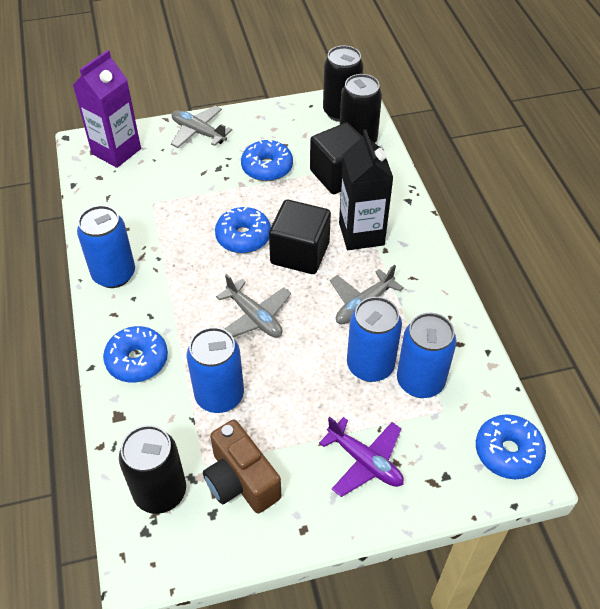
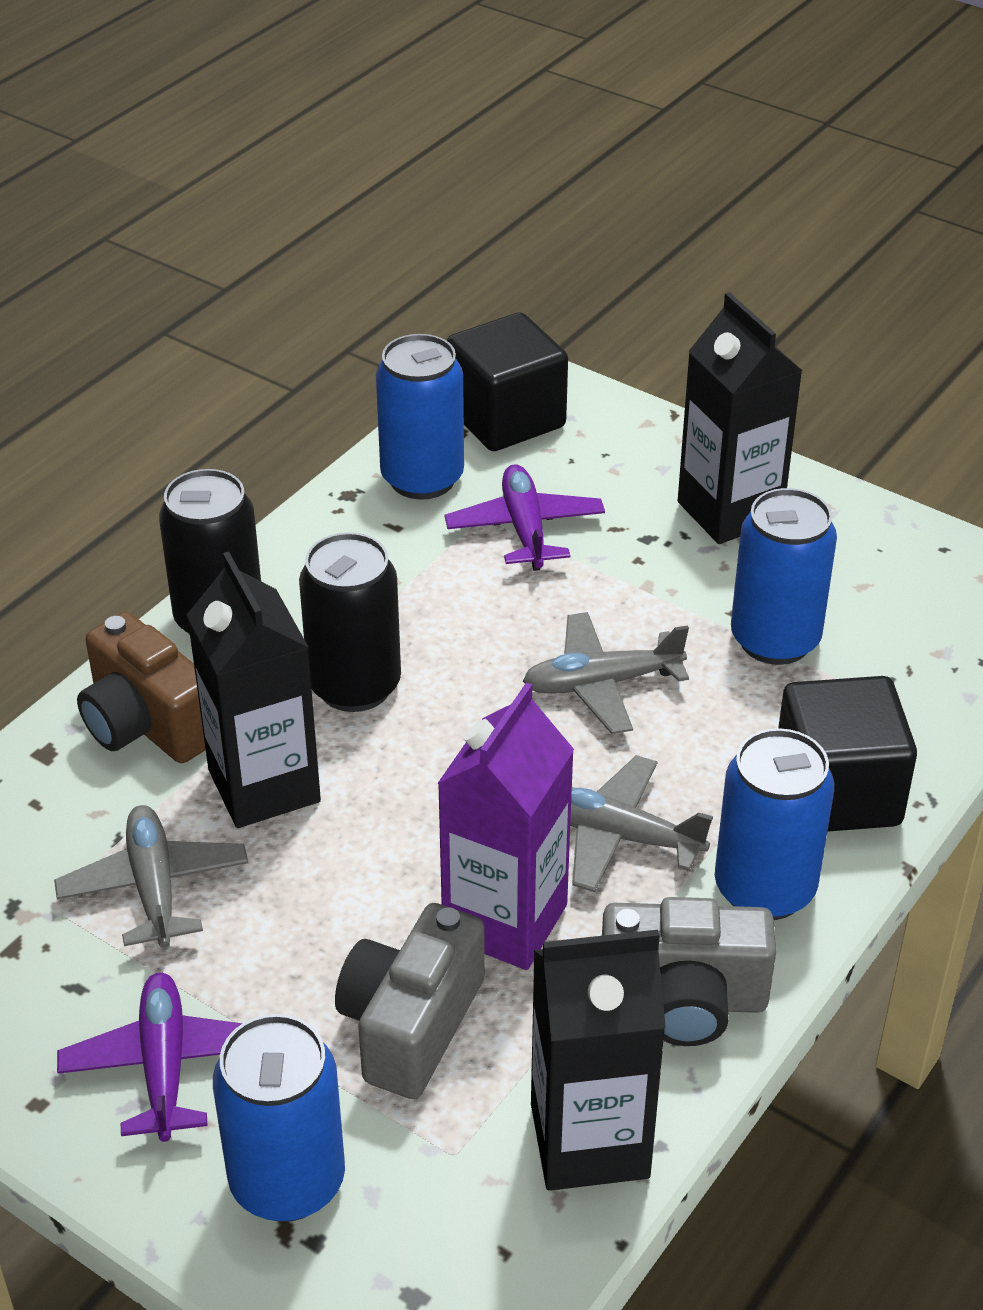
black can: 3 -> 2
black carton: 1 -> 3
blue donut: 4 -> 0
grey camera: 0 -> 2
purple plane: 1 -> 2

